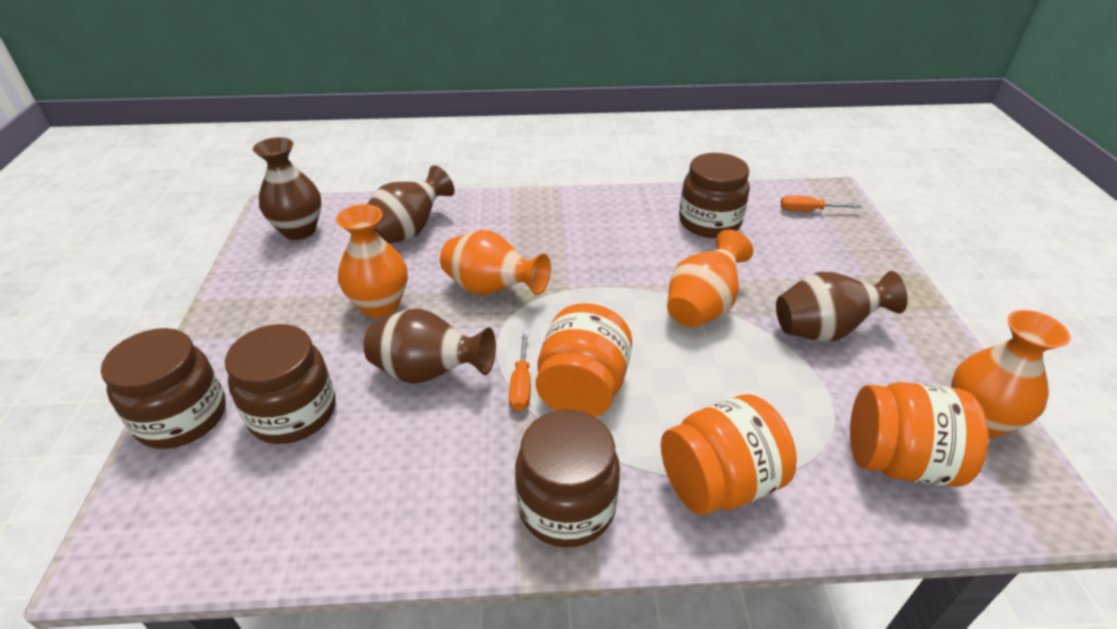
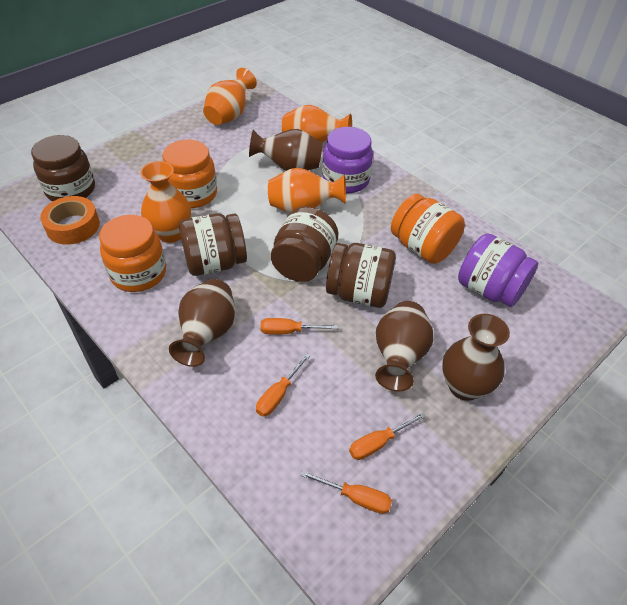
orange screwdriver: 2 -> 4
orange tape: 0 -> 1
purple jar: 0 -> 2

